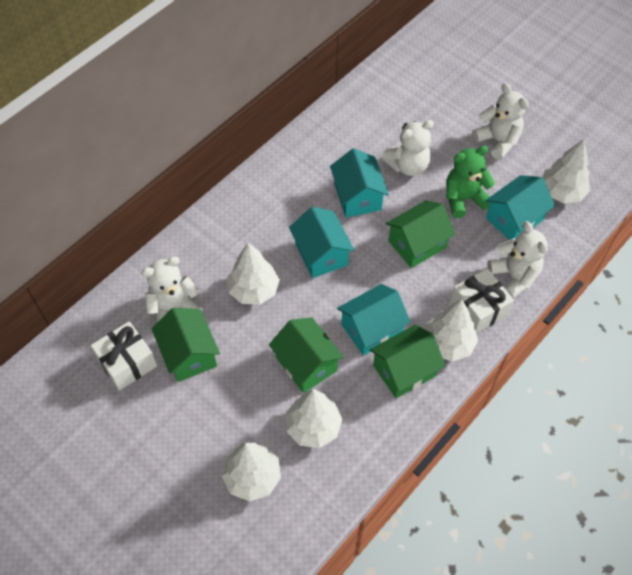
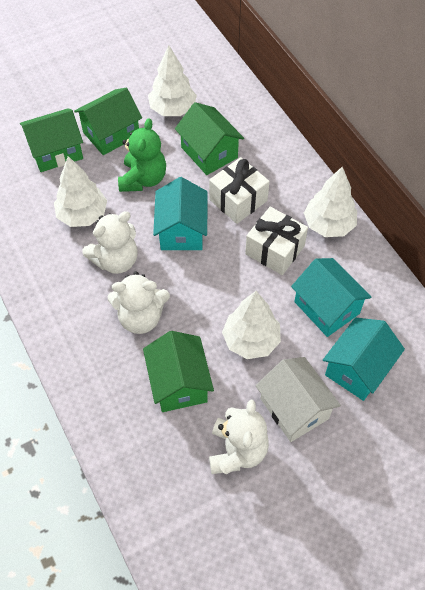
turquoise house: 4 -> 3
white house: 0 -> 1
white teddy bear: 4 -> 3
white tree: 5 -> 4

